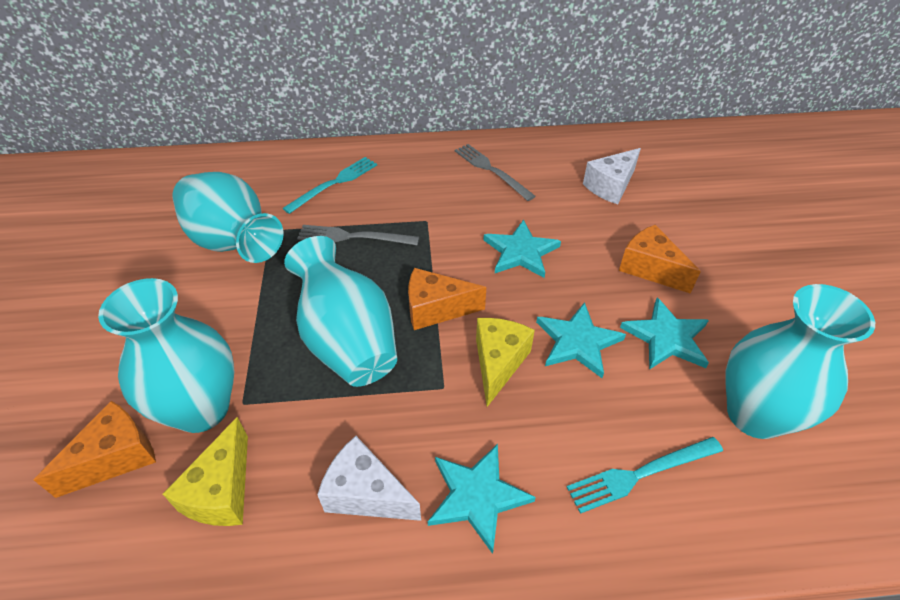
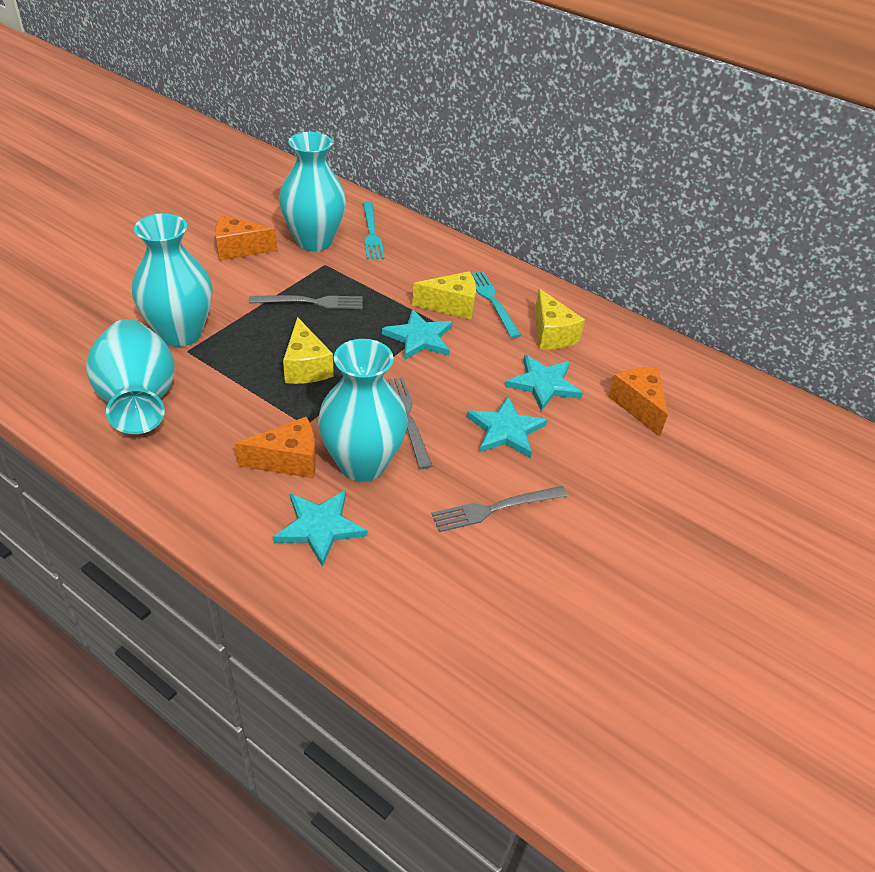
grey fork: 2 -> 3
white cheese: 2 -> 0
yellow cheese: 2 -> 3

